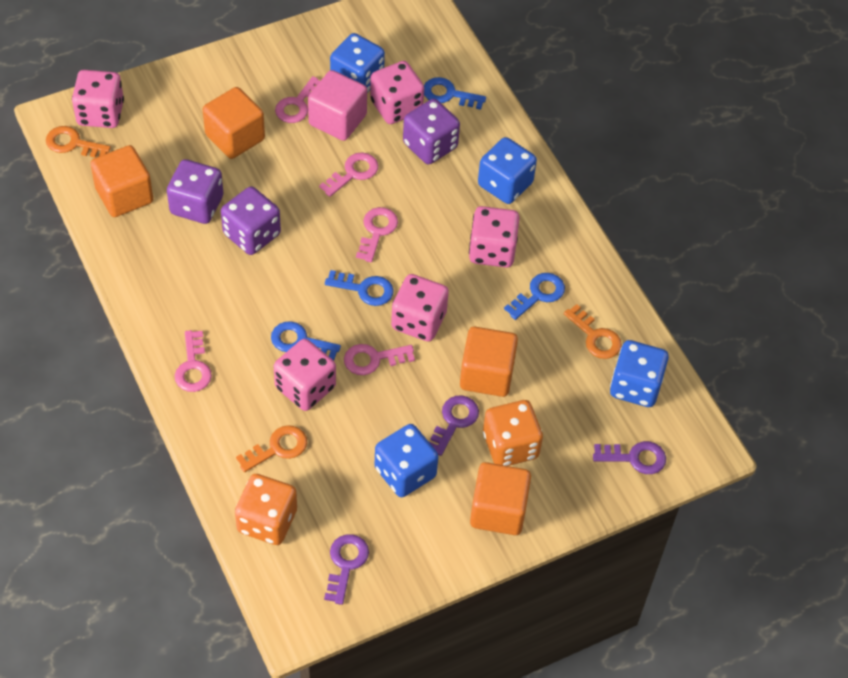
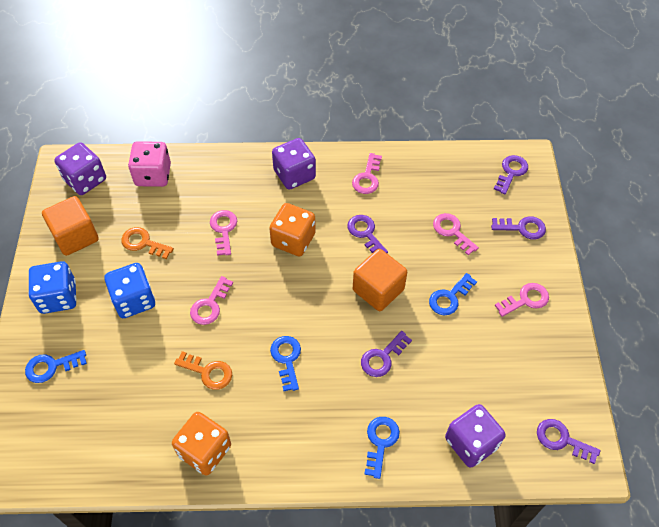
blue dice: 4 -> 2
orange cube: 4 -> 2
orange key: 3 -> 2
pink cube: 1 -> 0
pink dice: 5 -> 1
purple key: 3 -> 5

